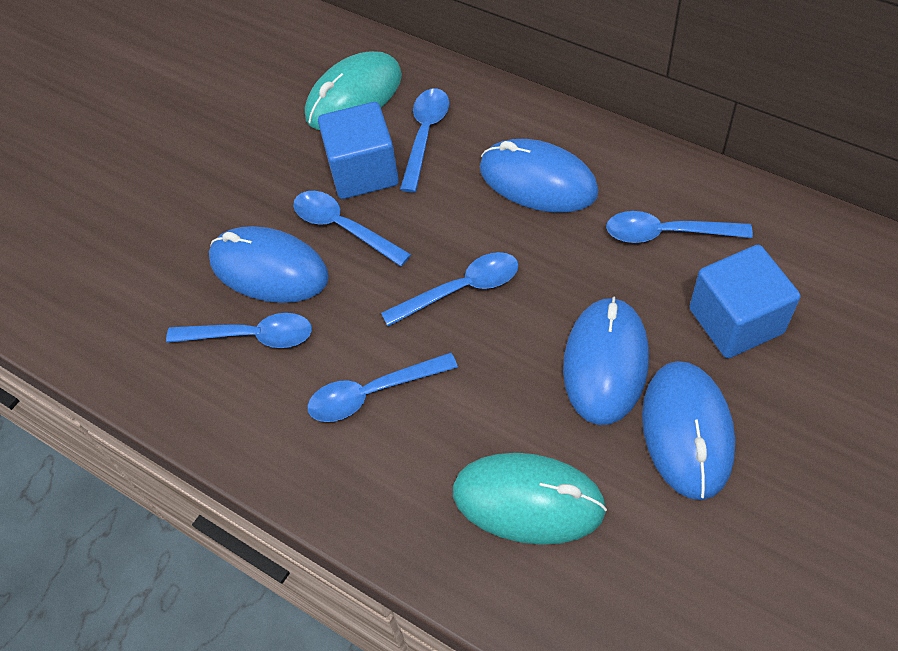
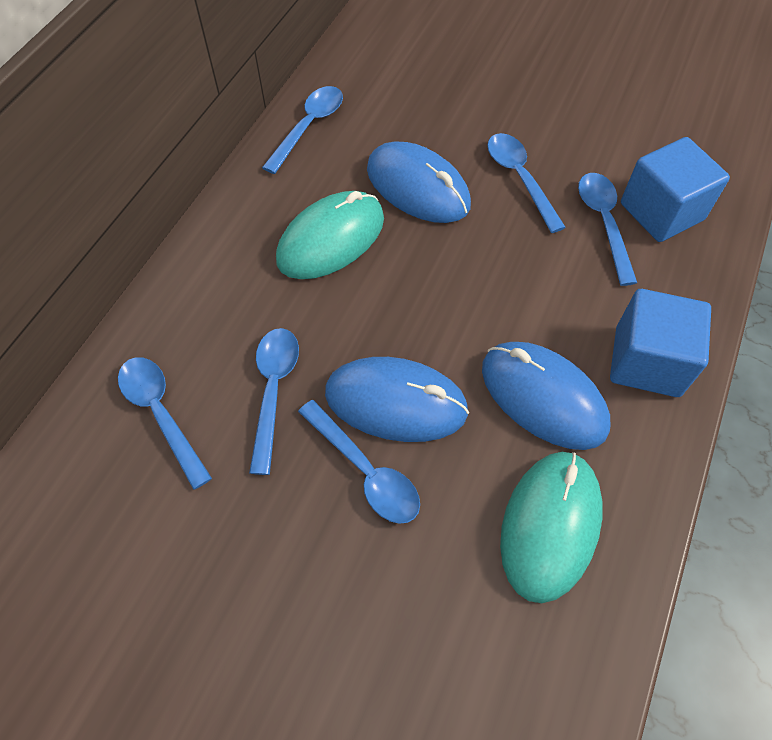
blue mouse: 4 -> 3

